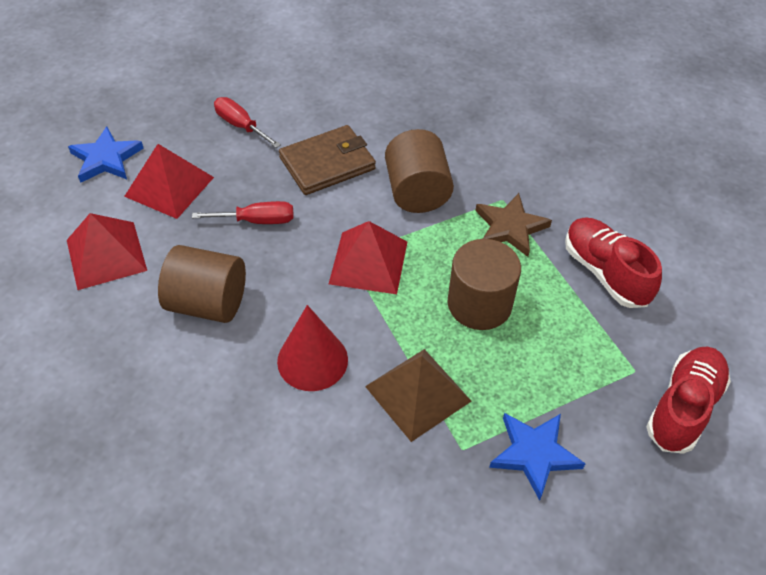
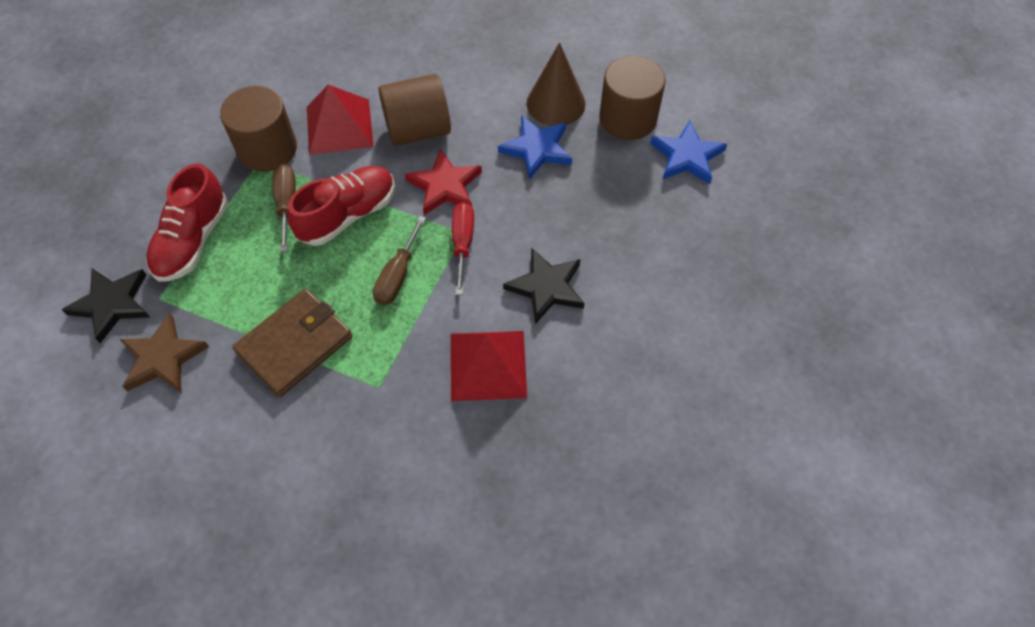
black star: 0 -> 2
brown cone: 0 -> 1
brown pyramid: 1 -> 0
brown screwdriver: 0 -> 2
red cone: 1 -> 0
red pyramid: 3 -> 2
red screwdriver: 2 -> 1
red star: 0 -> 1

